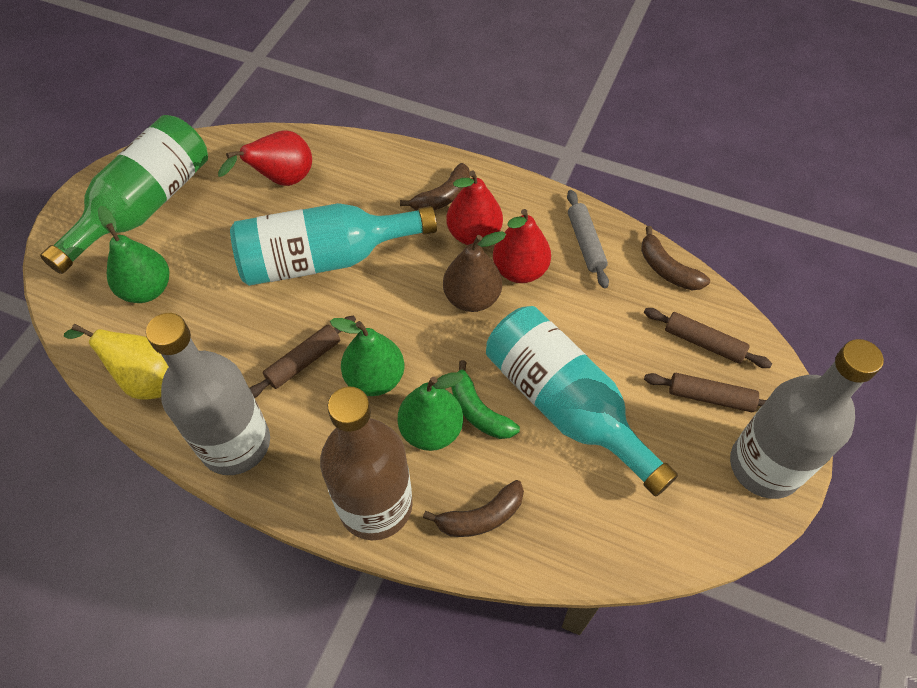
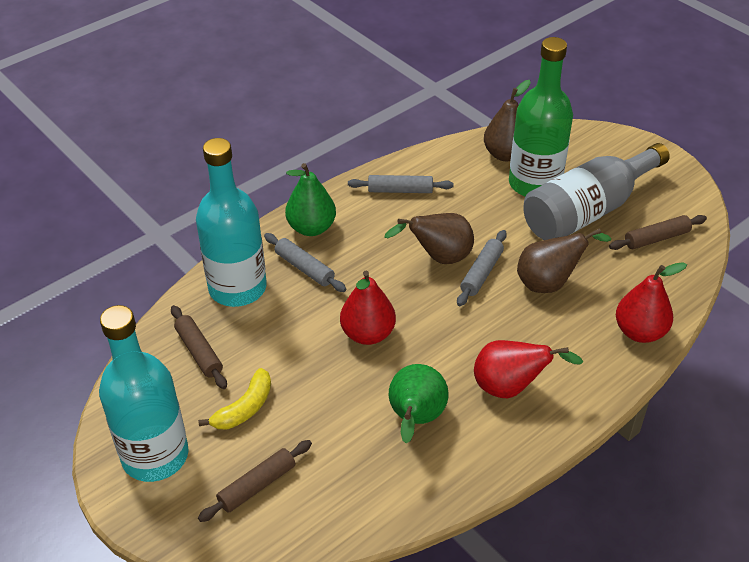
brown banana: 3 -> 0
brown bottle: 1 -> 0
brown pear: 1 -> 3
green banana: 1 -> 0
green pear: 3 -> 2
grey bottle: 2 -> 1
grey rolling pin: 1 -> 3
yellow banana: 0 -> 1
yellow pear: 1 -> 0

